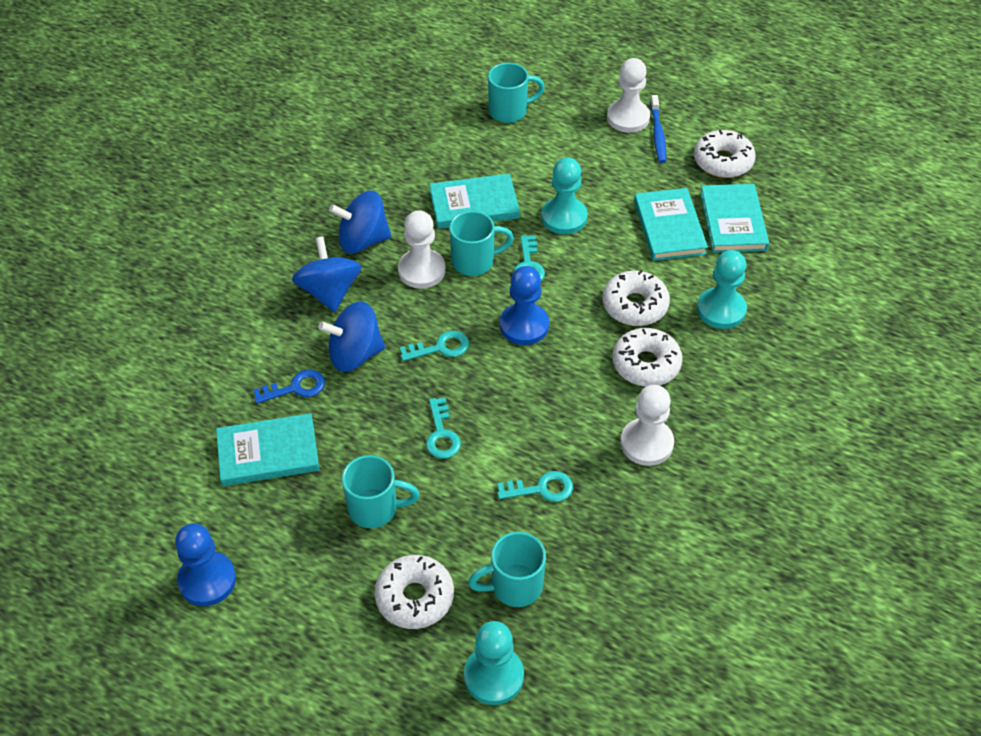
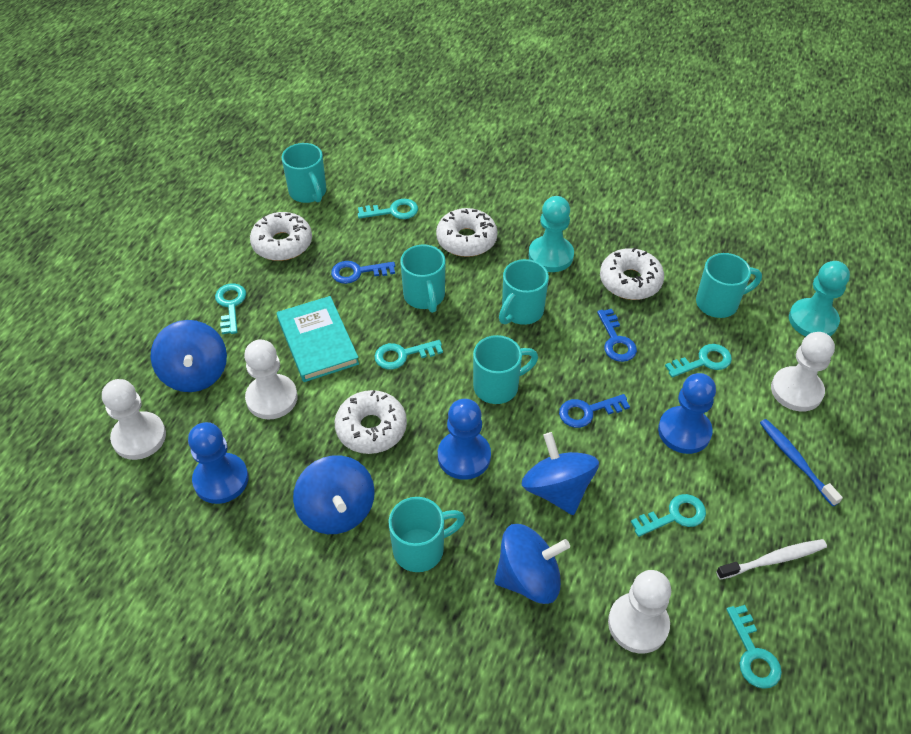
blue key: 1 -> 3
blue pawn: 2 -> 3
blue spinning top: 3 -> 4
turquoise book: 4 -> 1
turquoise key: 4 -> 6
turquoise mug: 4 -> 6
turquoise pawn: 3 -> 2
white pawn: 3 -> 4
white toothbrush: 0 -> 1

